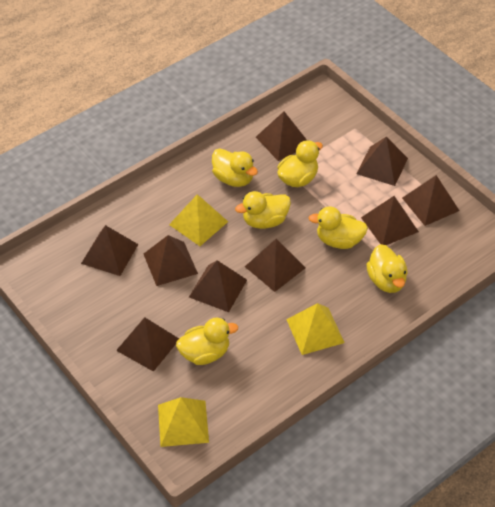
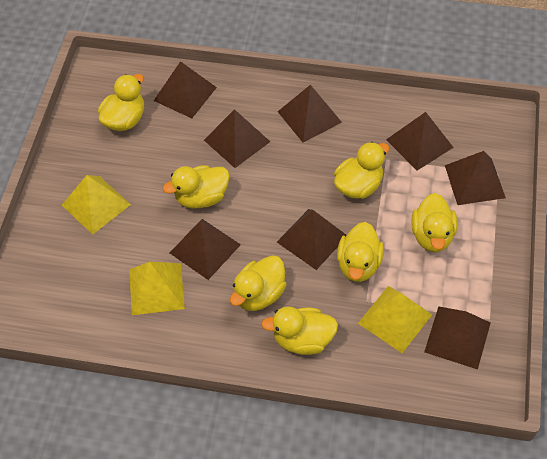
brown pyramid: 9 -> 8
yellow duck: 6 -> 7

